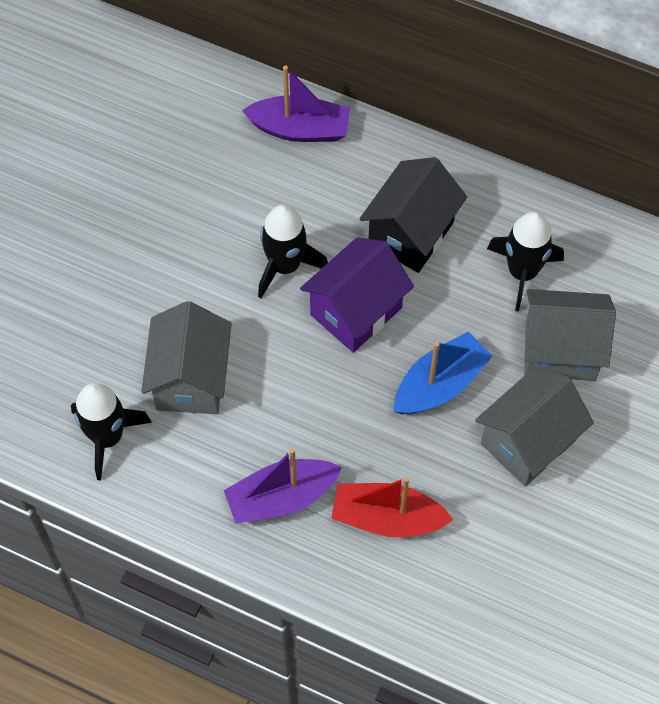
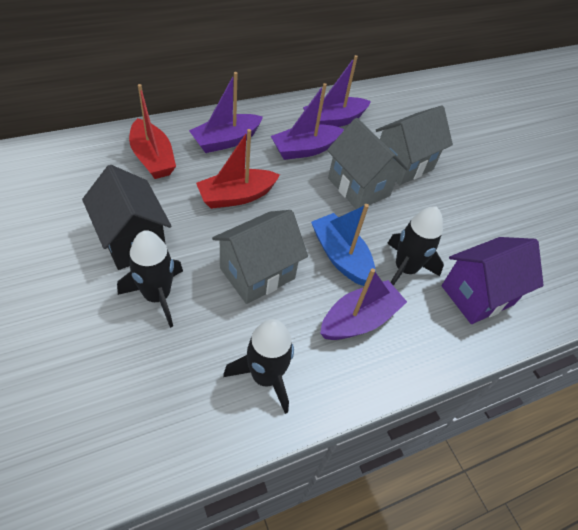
purple boat: 2 -> 4
red boat: 1 -> 2

